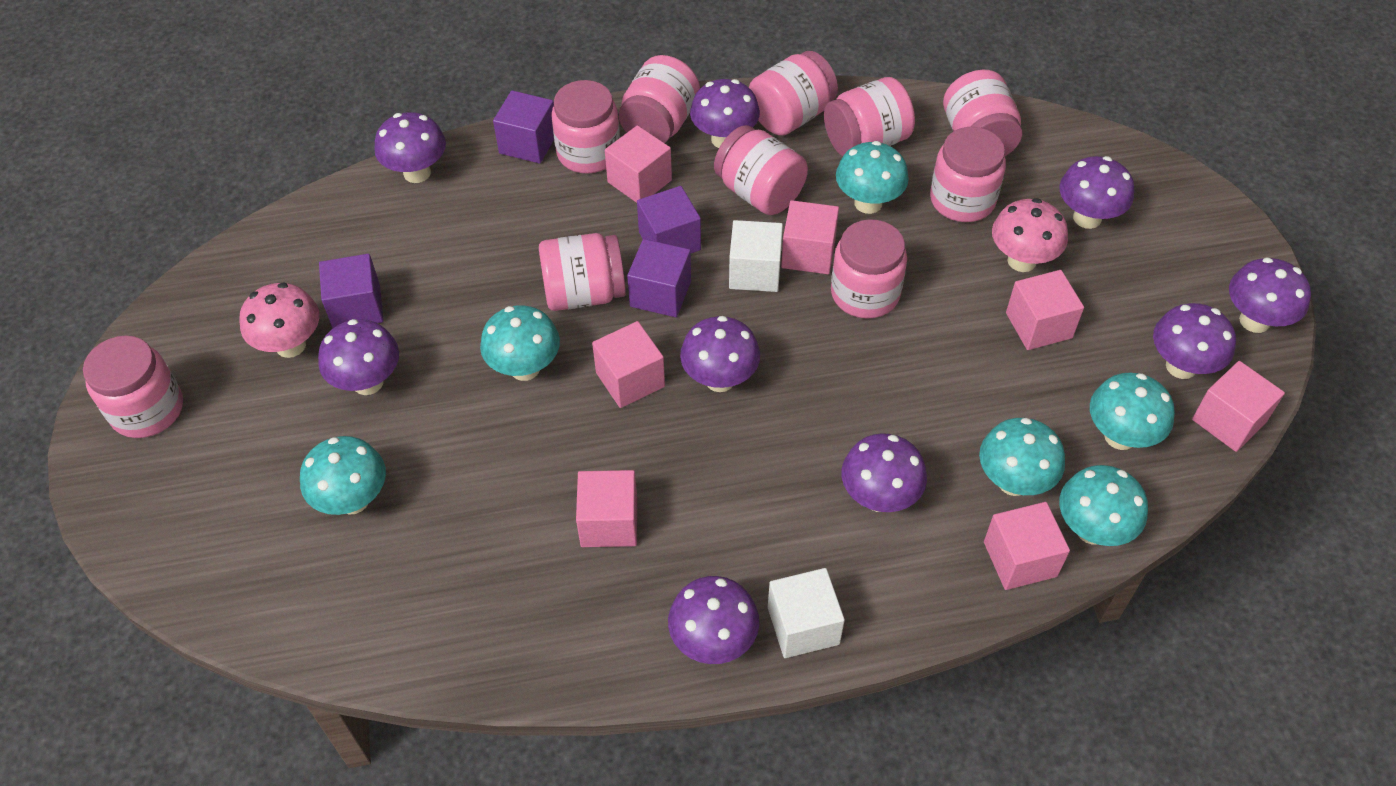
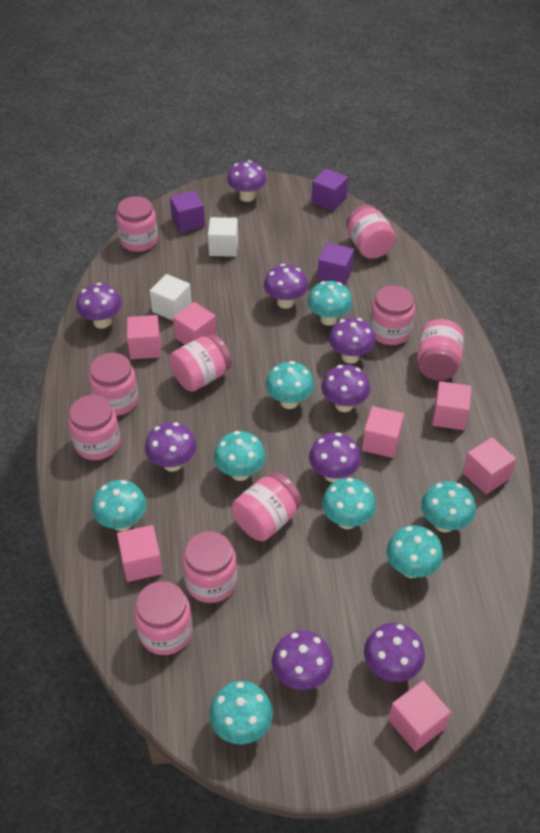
pink mushroom: 2 -> 0
purple cube: 4 -> 3
turquoise mushroom: 6 -> 8

